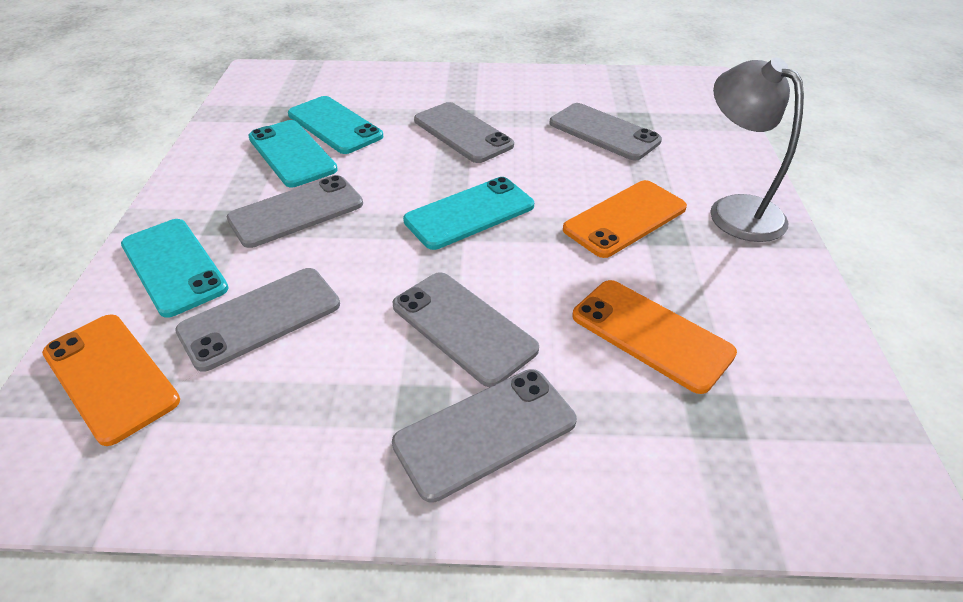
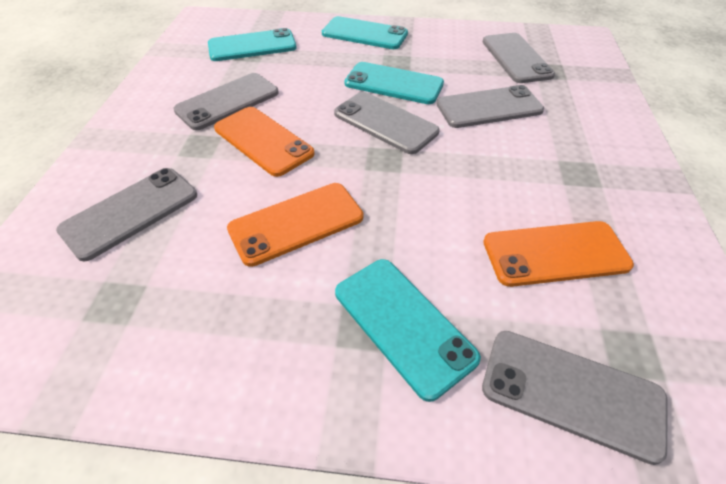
grey lamp: 1 -> 0

